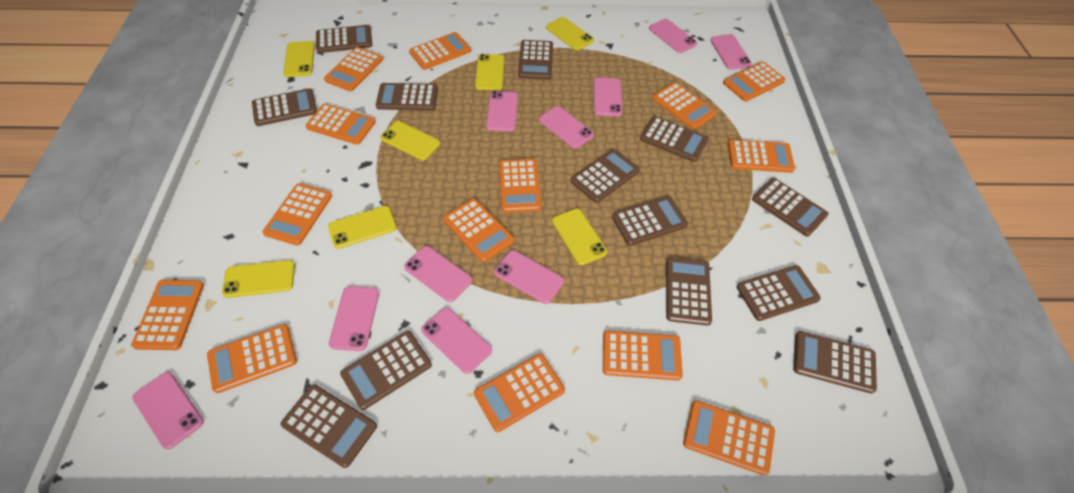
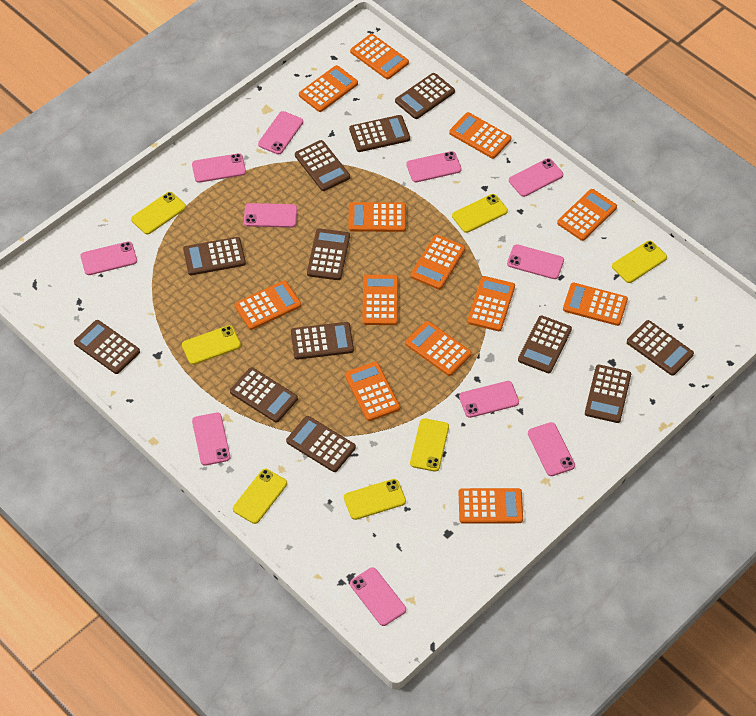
brown calculator: 13 -> 12
orange calculator: 14 -> 13
pink phone: 10 -> 11

